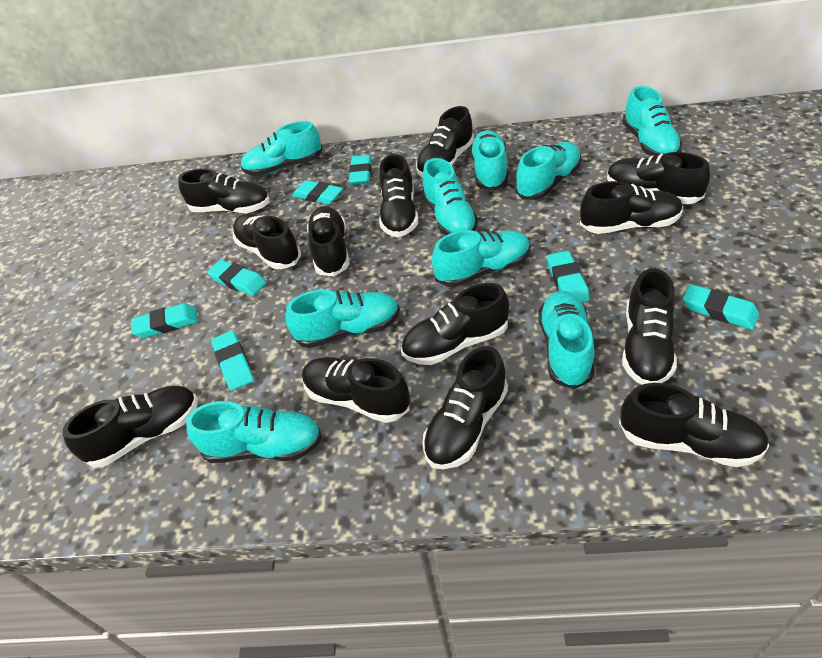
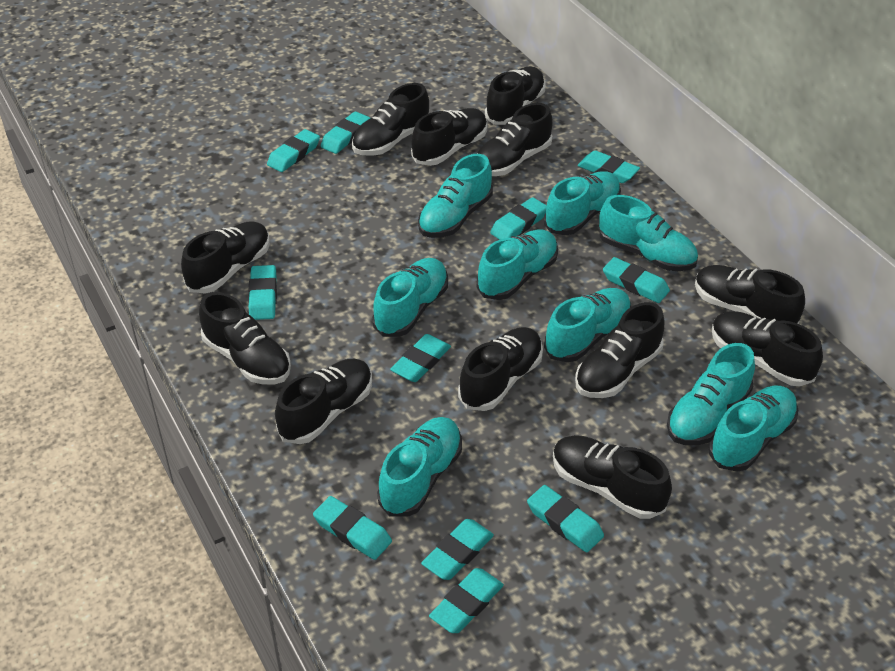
black shoe: 13 -> 12
turquoise eraser: 7 -> 11

